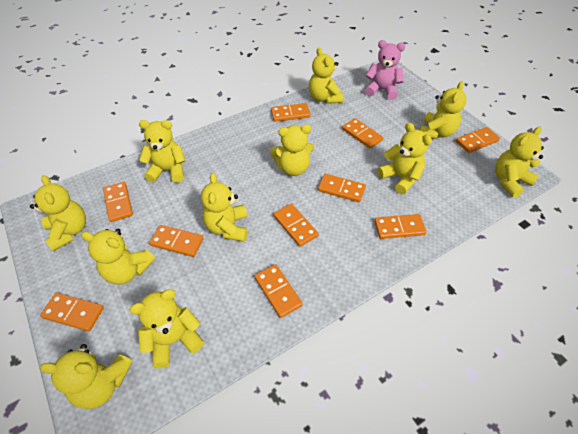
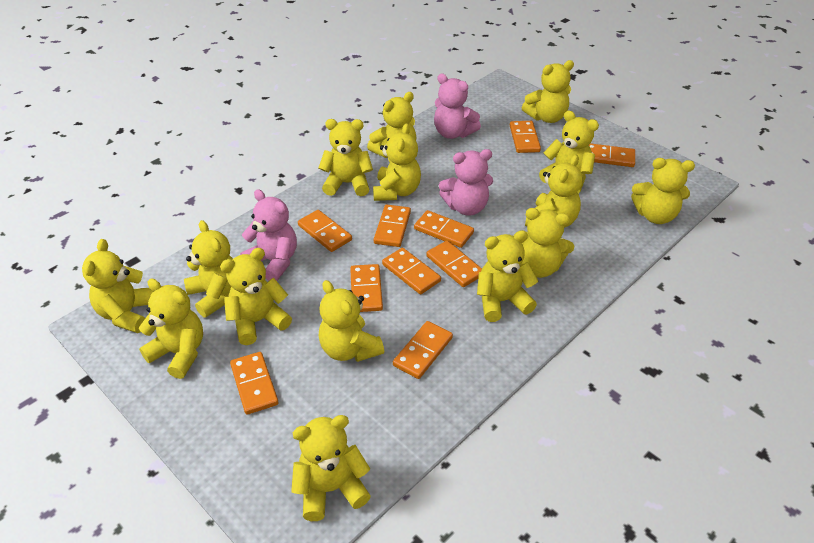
pink teddy bear: 1 -> 3
yellow teddy bear: 11 -> 15

